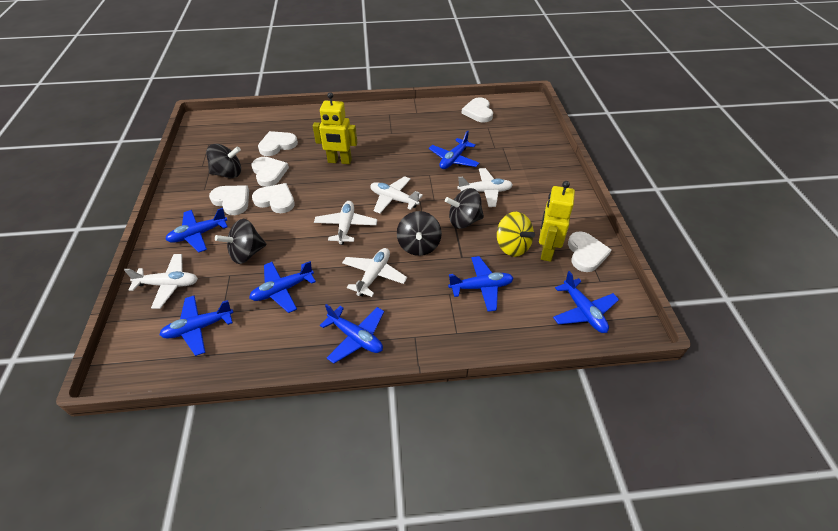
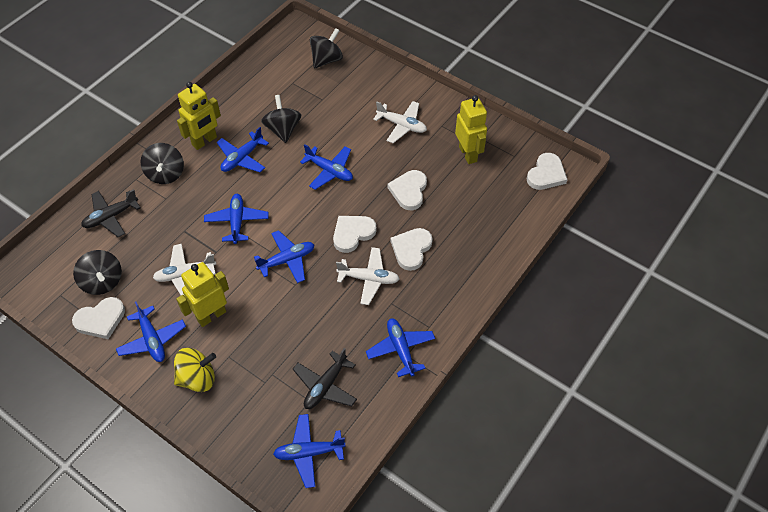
black plane: 0 -> 2
white heart: 6 -> 5
white plane: 5 -> 3
yellow robot: 2 -> 3

